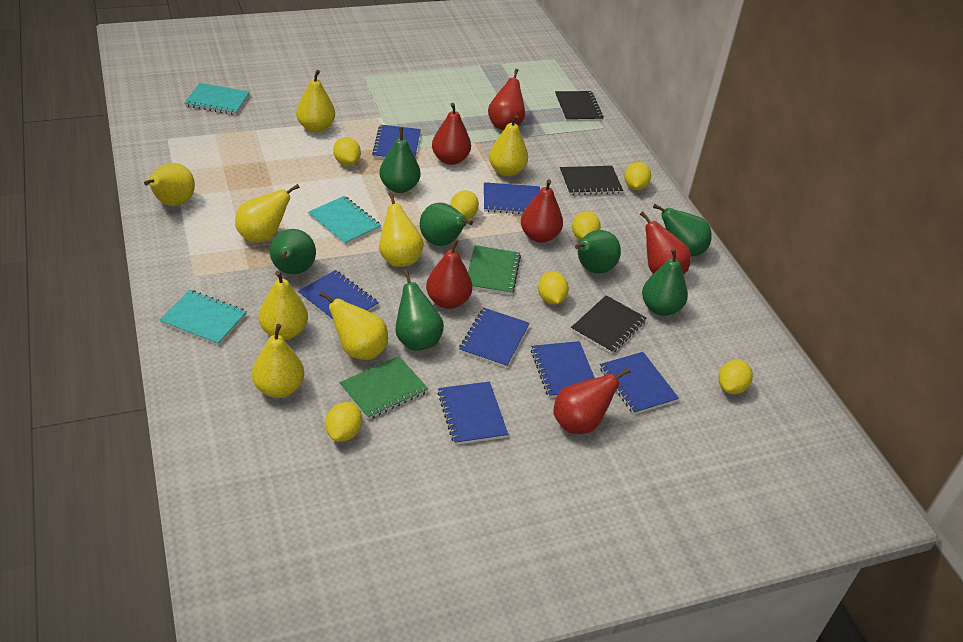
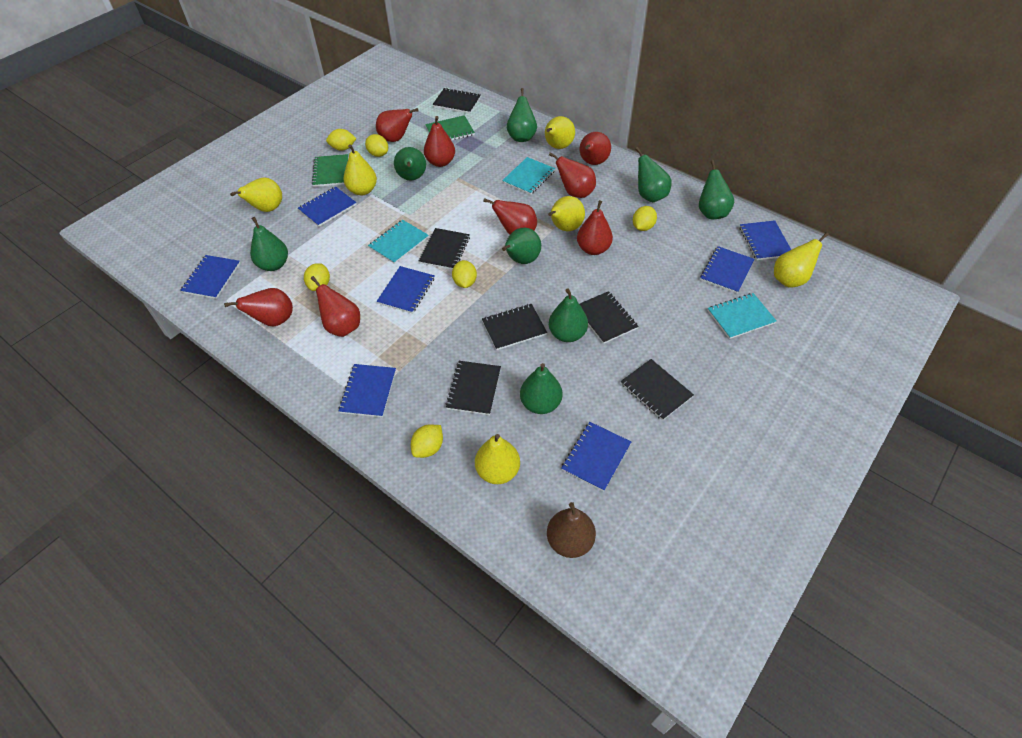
black notebook: 3 -> 6
brown pear: 0 -> 1
green pear: 7 -> 8
red pear: 6 -> 8
yellow lemon: 7 -> 6
yellow pear: 8 -> 6

